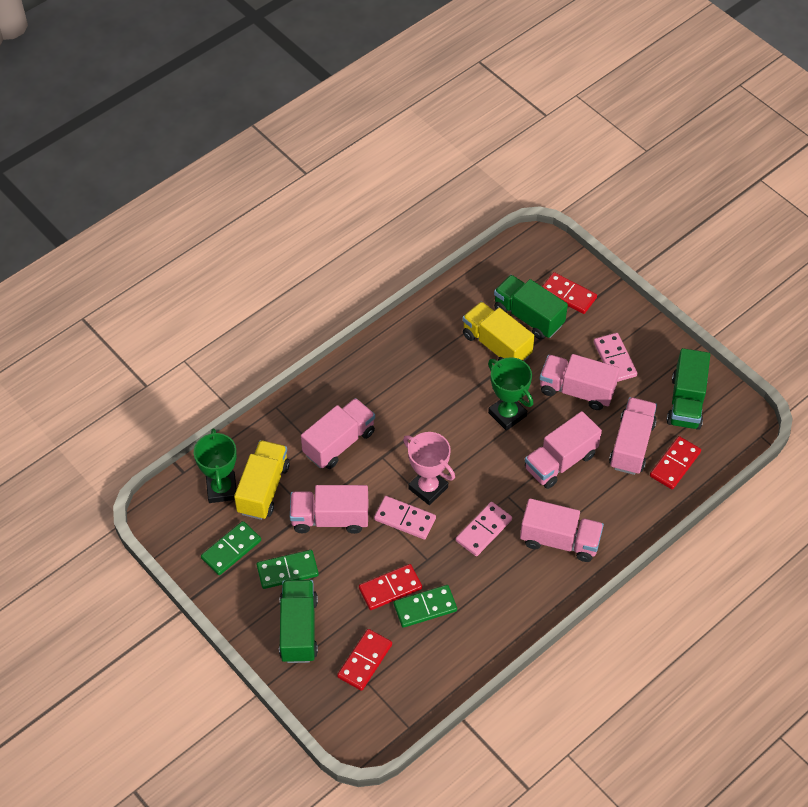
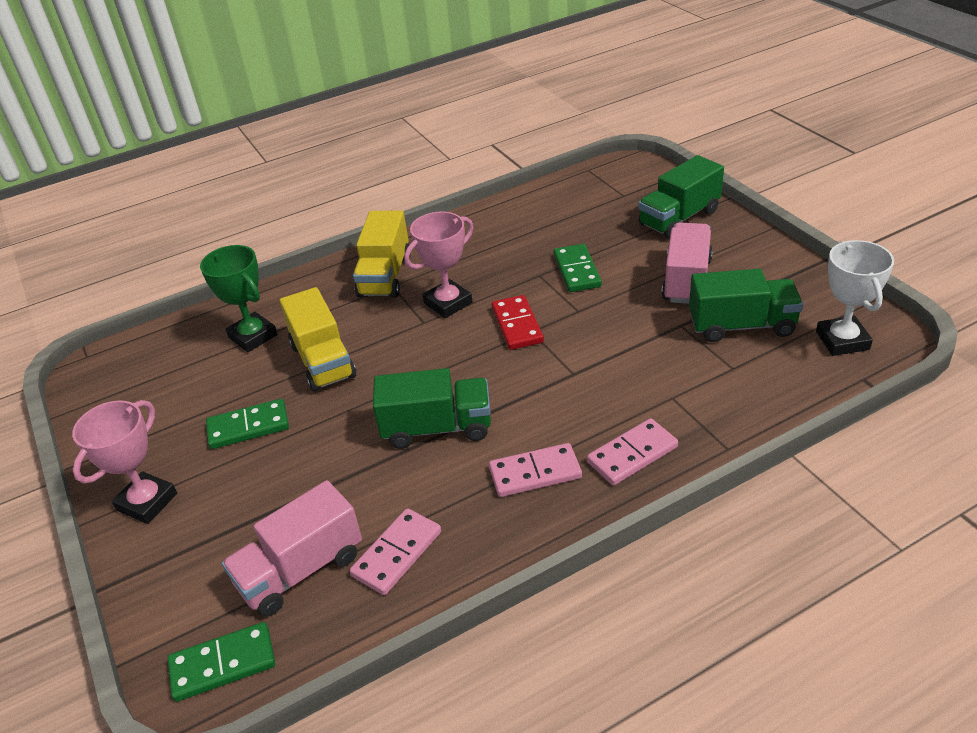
green trophy: 2 -> 1
pink trophy: 1 -> 2
pink truck: 6 -> 2
red domino: 4 -> 1
white trophy: 0 -> 1

